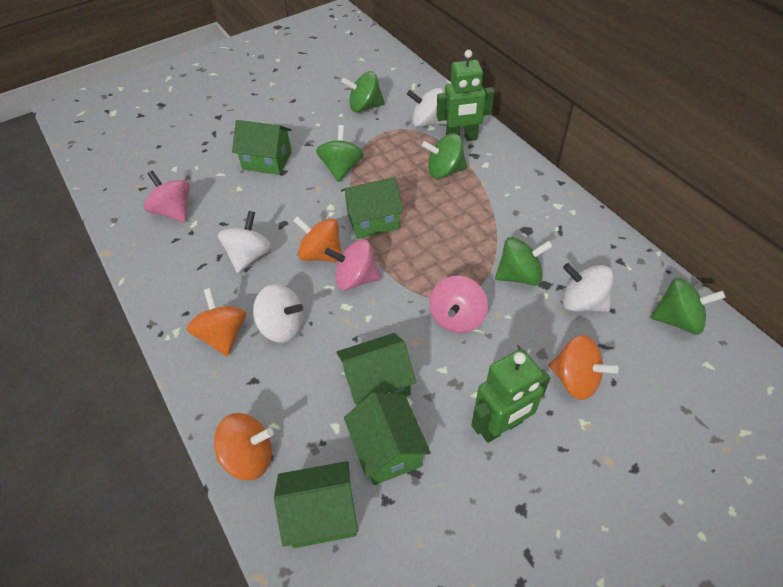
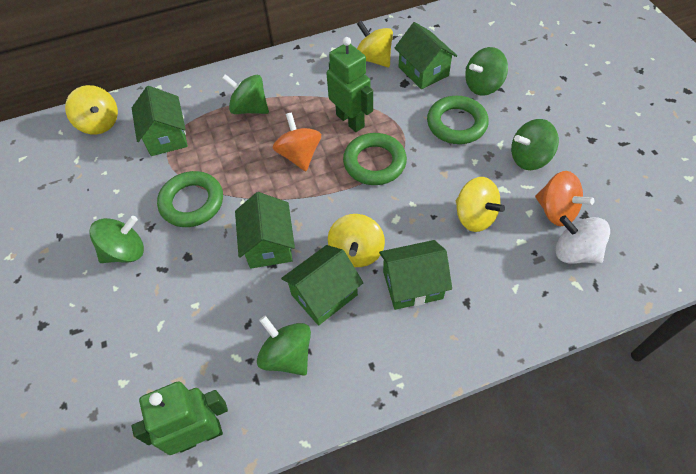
green ring: 0 -> 3
orange spinning top: 4 -> 2
pink spinning top: 3 -> 0
white spinning top: 4 -> 1
yellow spinning top: 0 -> 4

